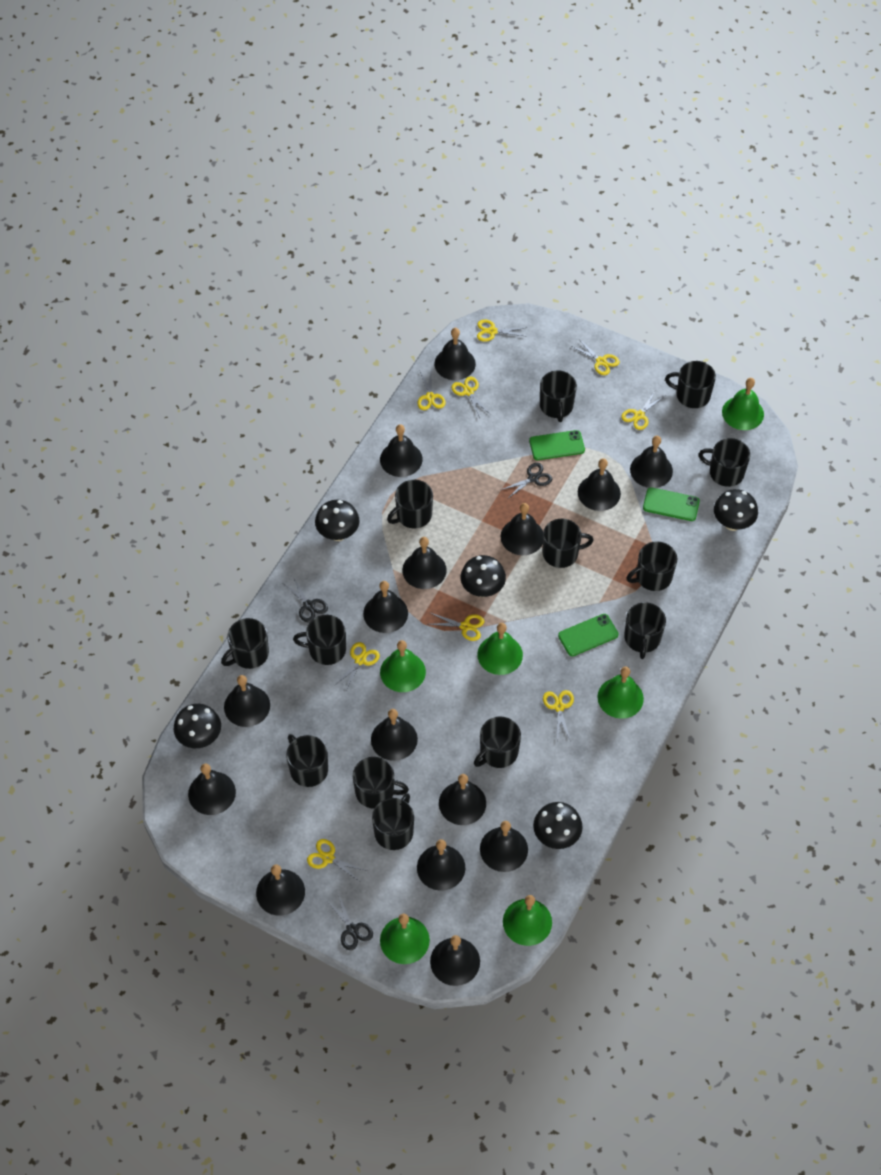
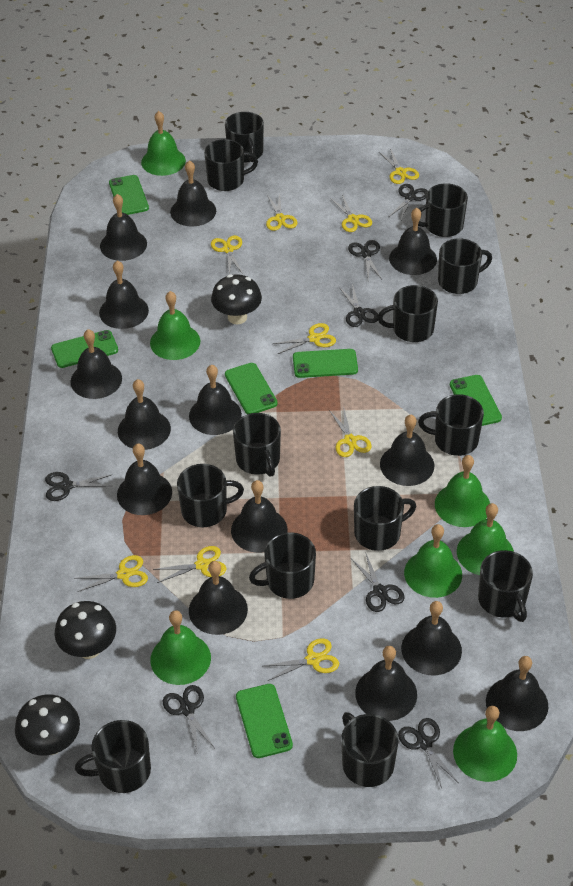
black bell: 15 -> 14
black mushroom: 5 -> 3
black scissors: 3 -> 7
green bell: 6 -> 7
green phone: 3 -> 6

